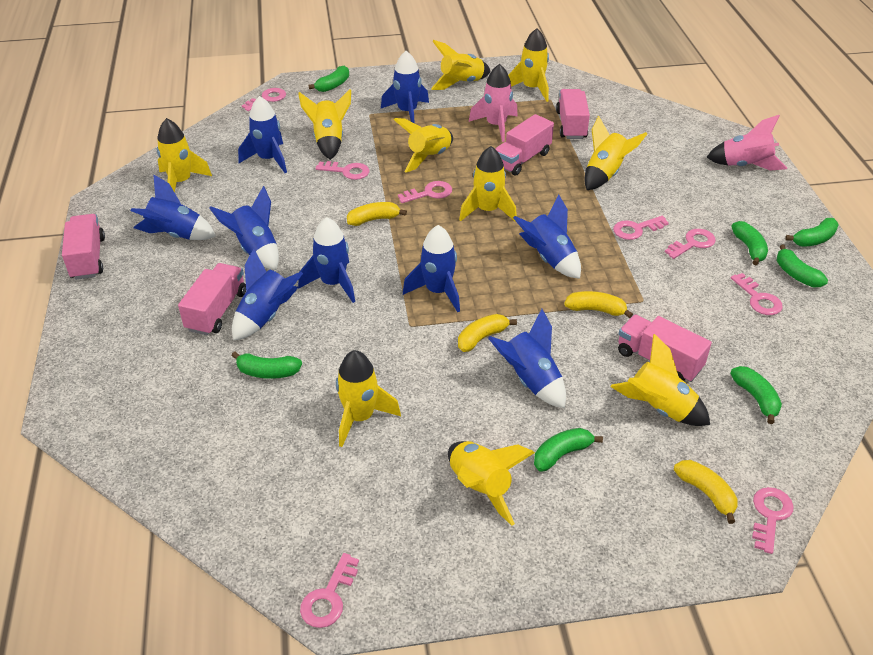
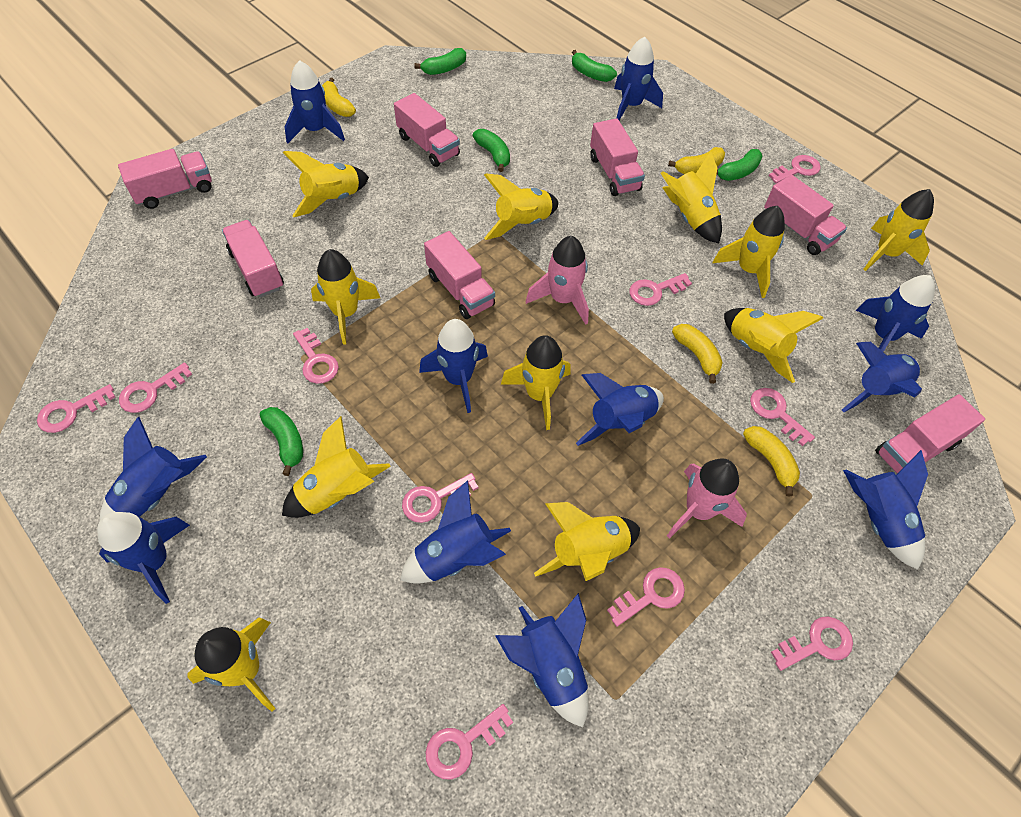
blue rocket: 9 -> 11
green banana: 7 -> 5
pink key: 8 -> 10
pink truck: 5 -> 7
yellow rocket: 10 -> 11

